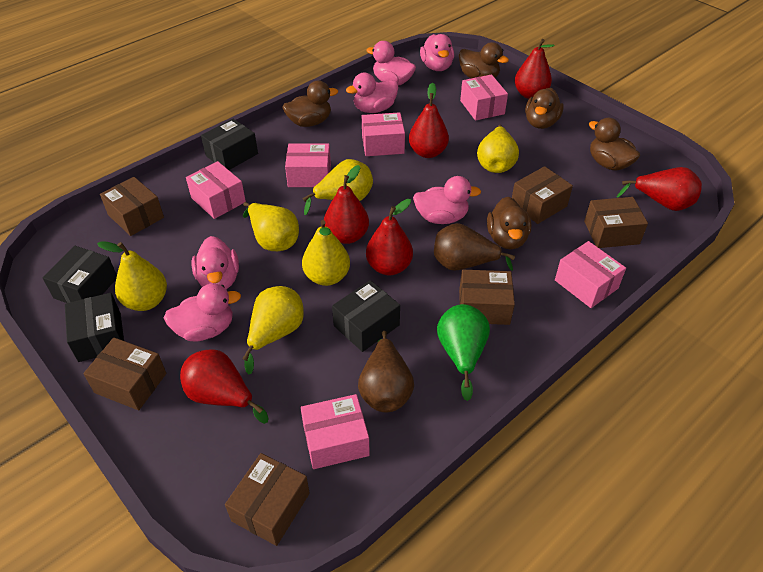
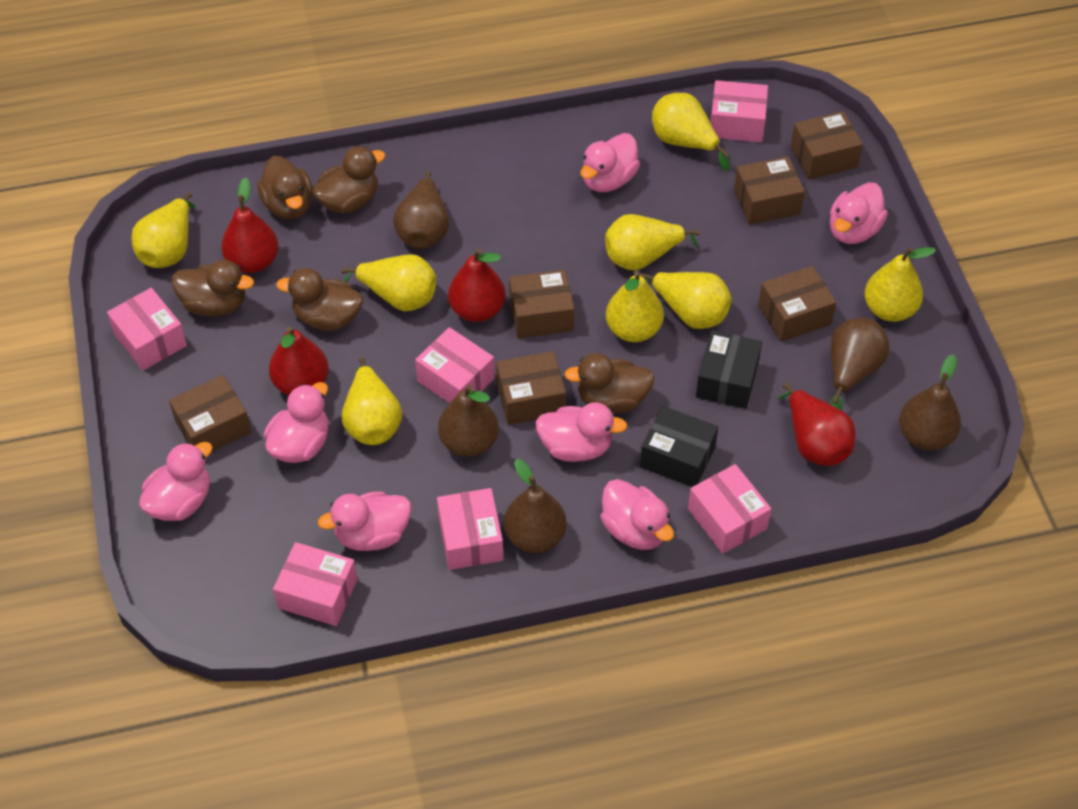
black box: 4 -> 2
brown pear: 2 -> 5
green pear: 1 -> 0
pink duck: 6 -> 7
red pear: 6 -> 4
yellow pear: 6 -> 8

